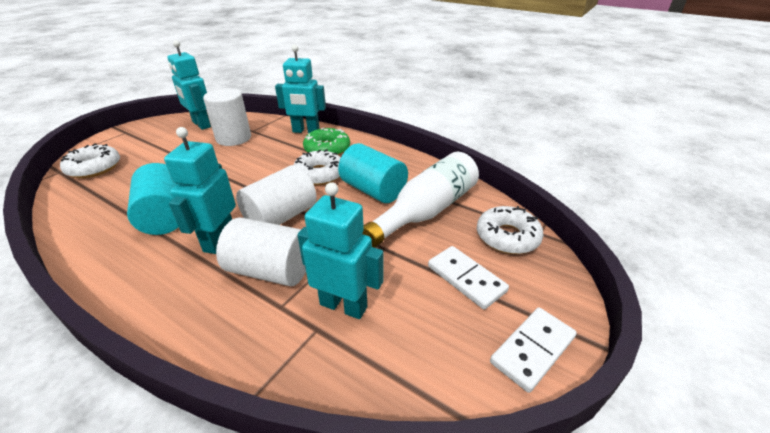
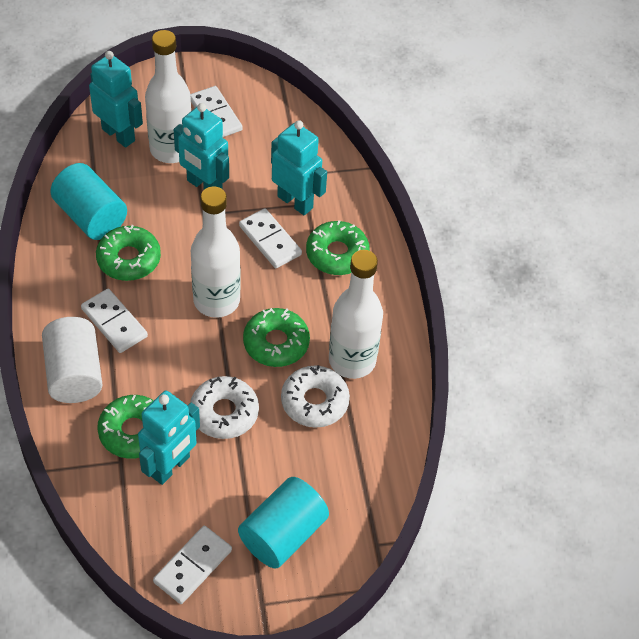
green donut: 1 -> 4
white bottle: 1 -> 3
white cylinder: 3 -> 1
white domino: 2 -> 4
white donut: 3 -> 2

